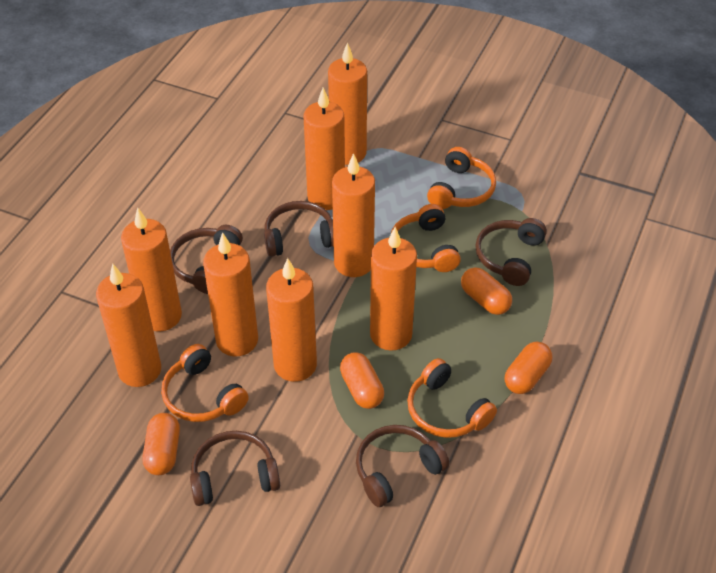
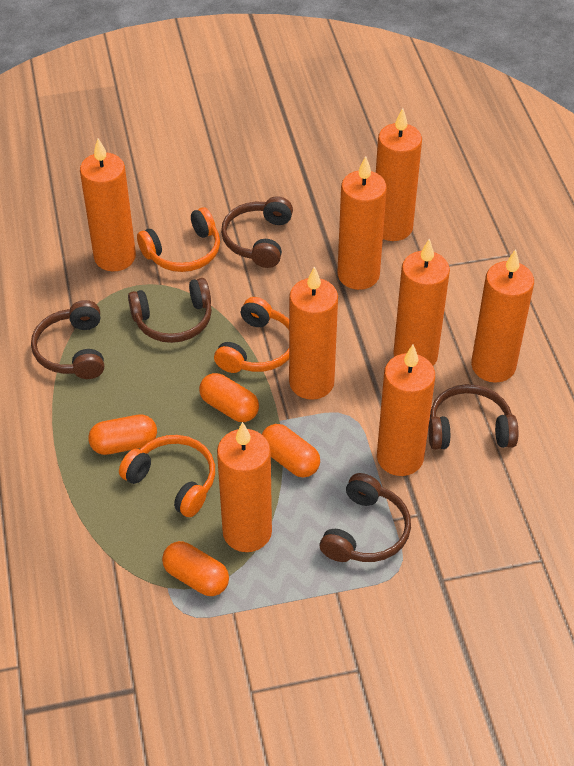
orange headphones: 4 -> 3

